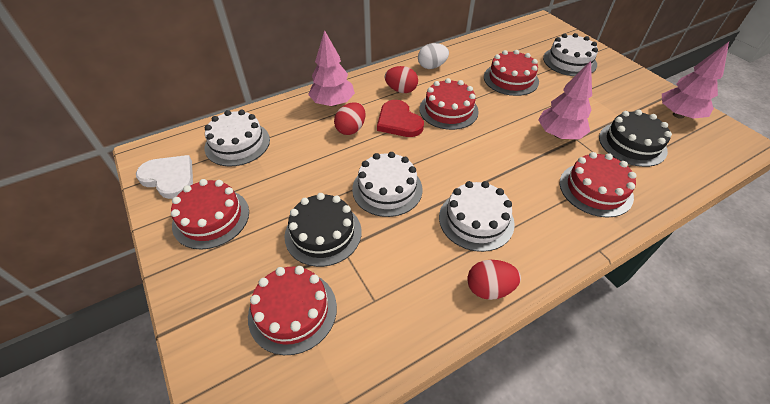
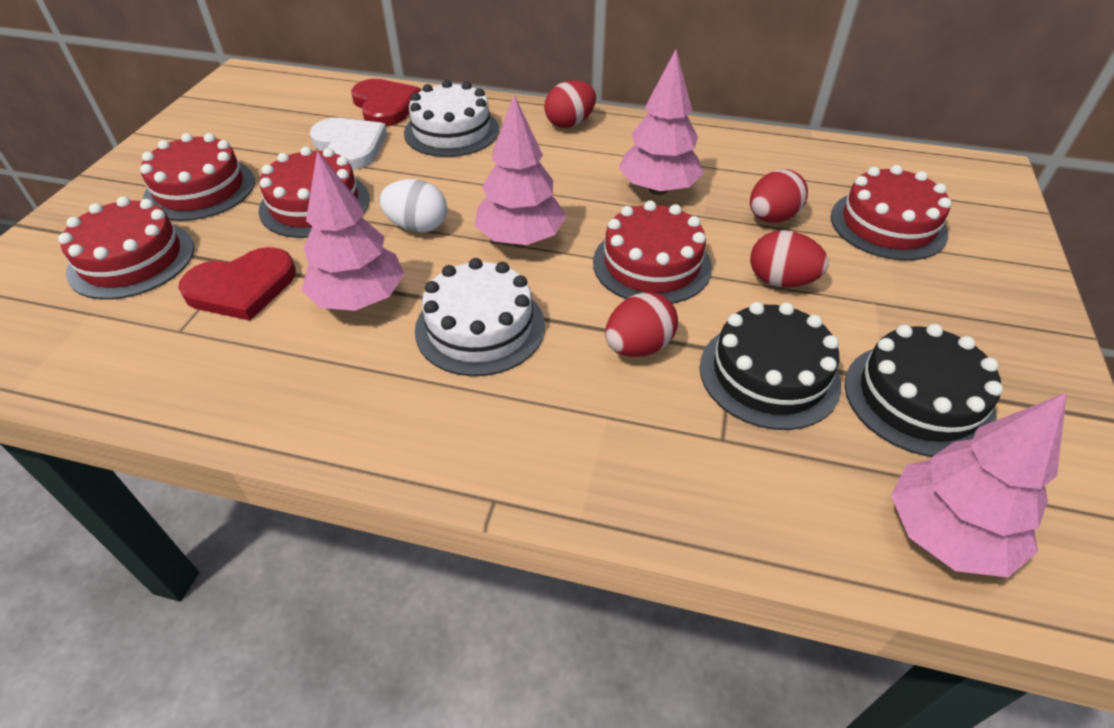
pink tree: 3 -> 4
red egg: 3 -> 4
red heart: 1 -> 2
white cake: 4 -> 2

